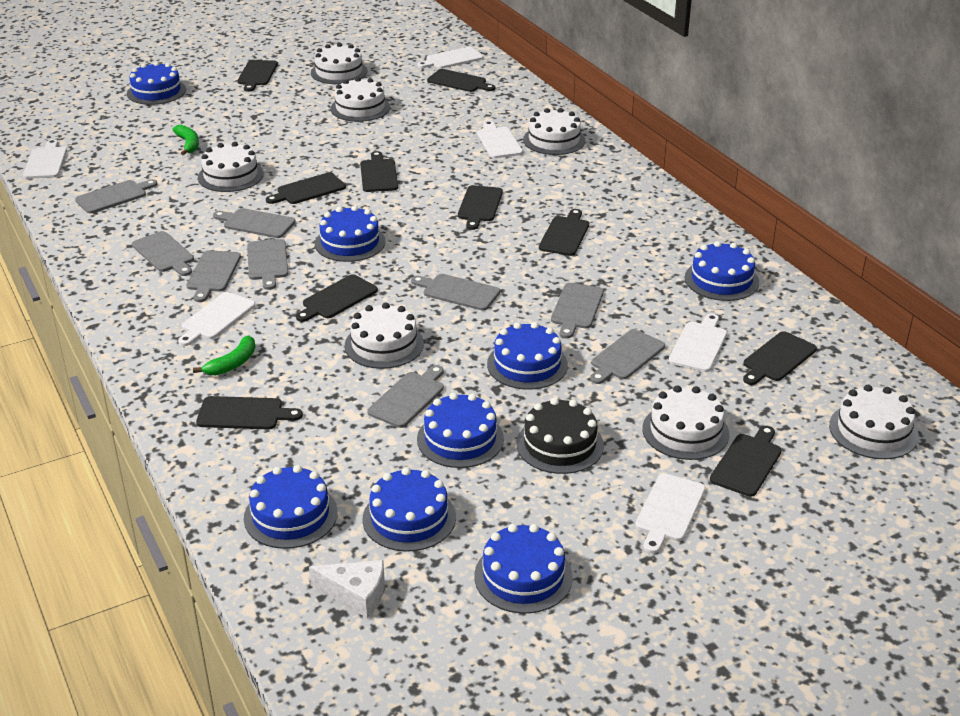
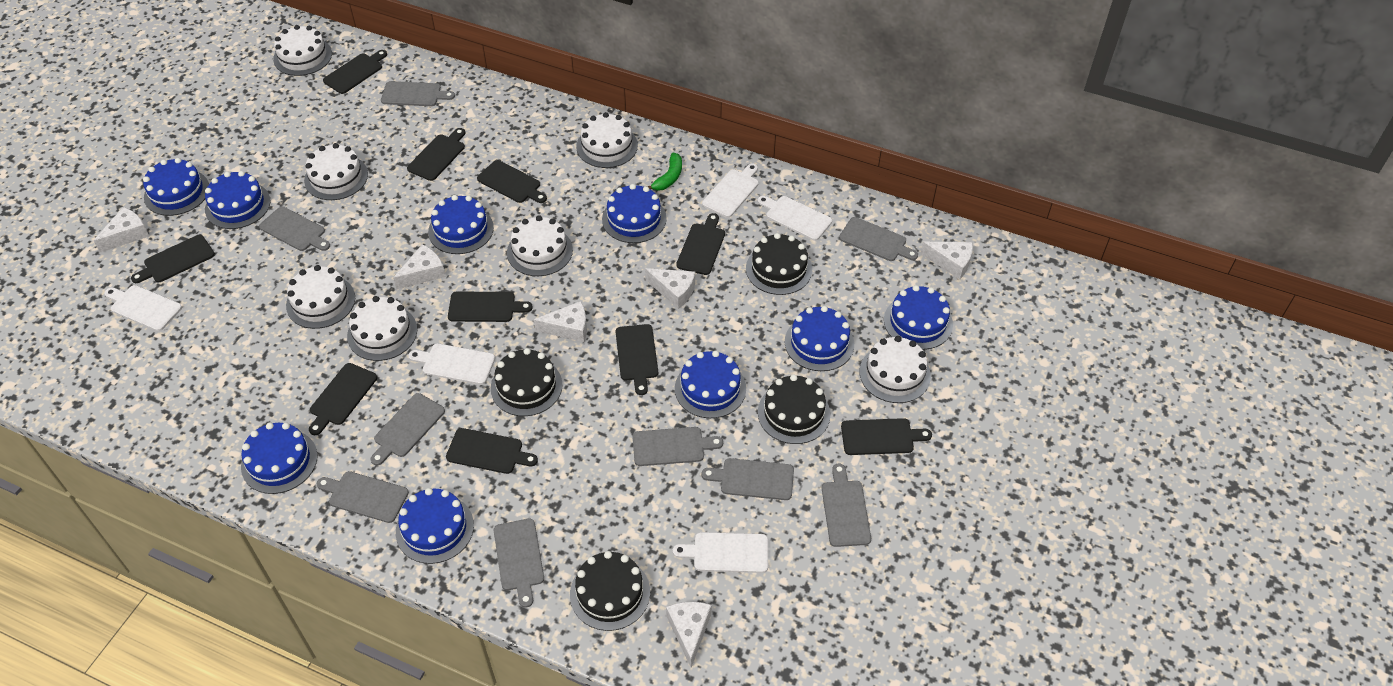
black cake: 1 -> 4
blue cake: 8 -> 9
green banana: 2 -> 1
white cheese: 1 -> 6
white cutting board: 6 -> 5

